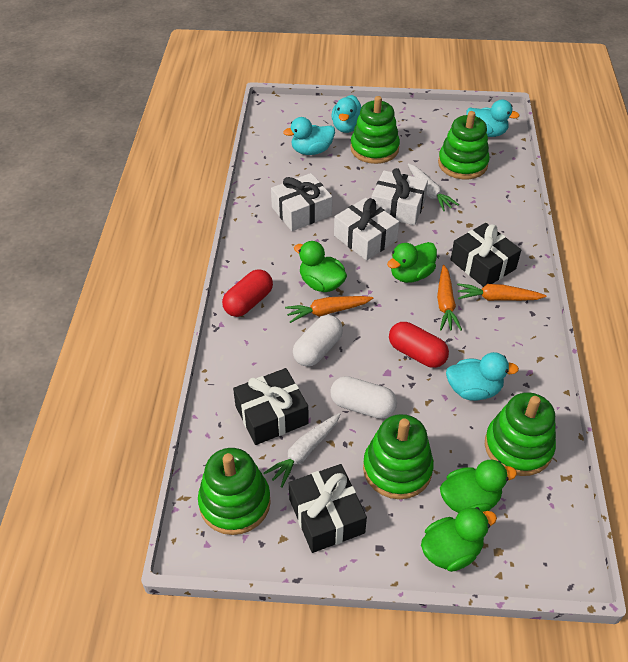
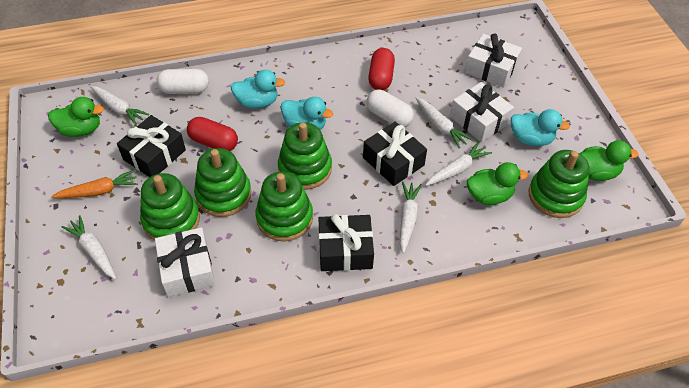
green duck: 4 -> 3
orange carrot: 3 -> 1
turquoise duck: 4 -> 3
white carrot: 2 -> 5

